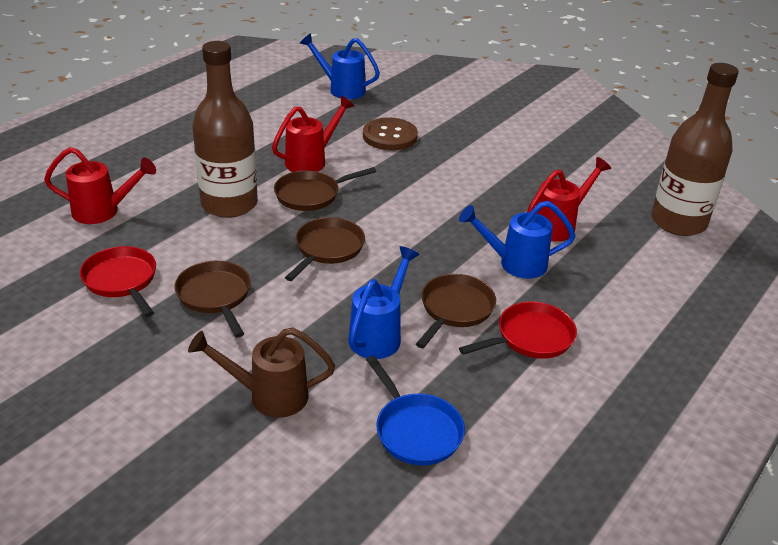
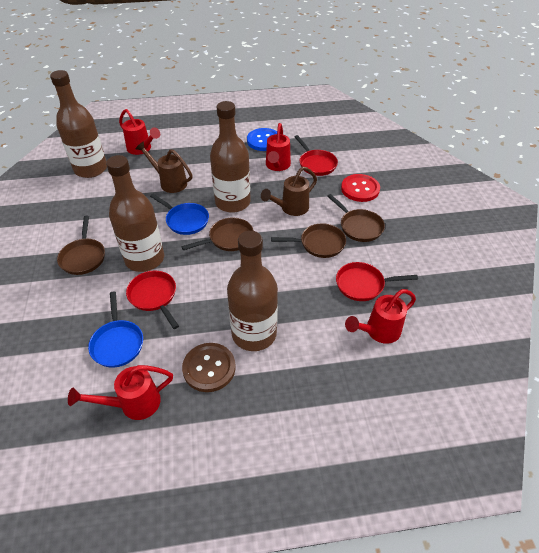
blue button: 0 -> 1
blue pan: 1 -> 2
blue watering can: 3 -> 0
brown bottle: 2 -> 4
brown watering can: 1 -> 2
red button: 0 -> 1
red pan: 2 -> 3
red watering can: 3 -> 4

